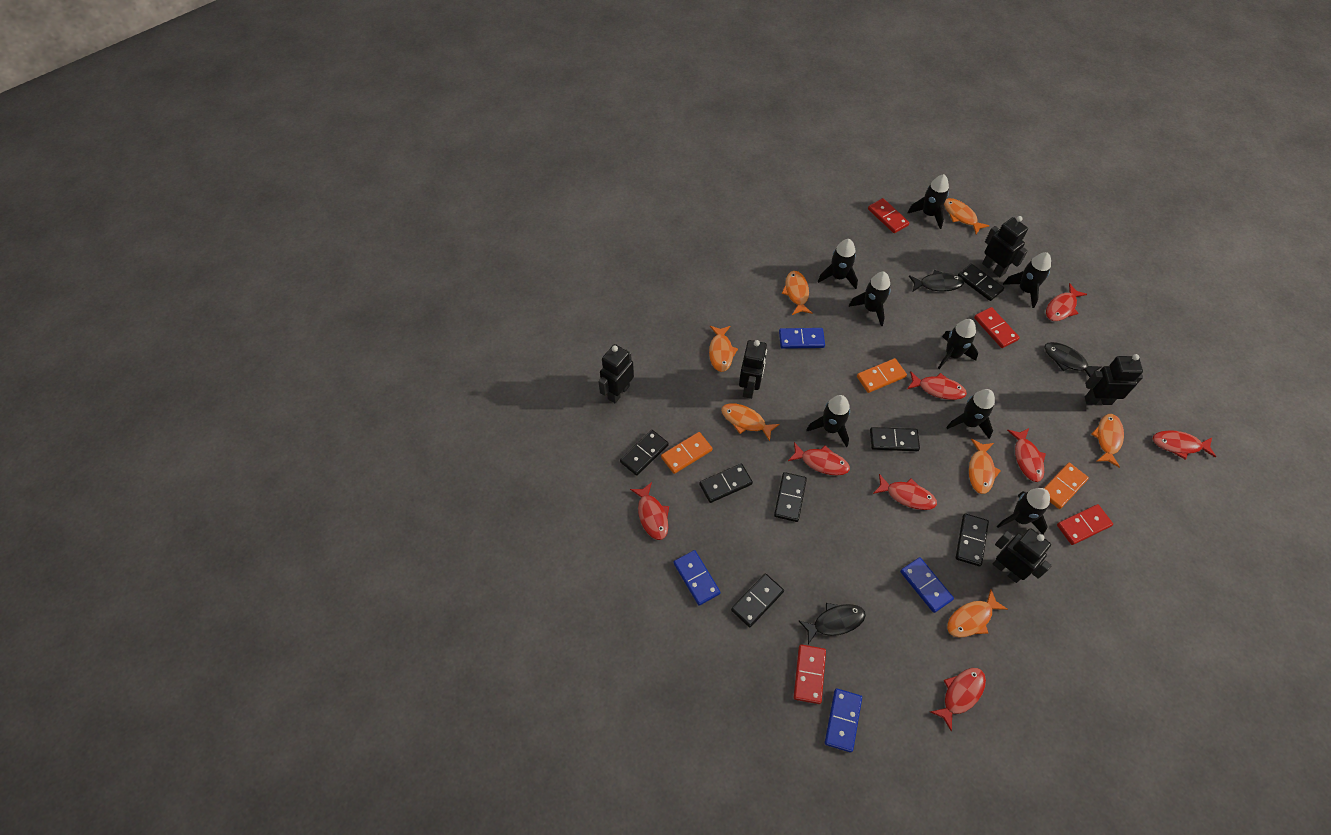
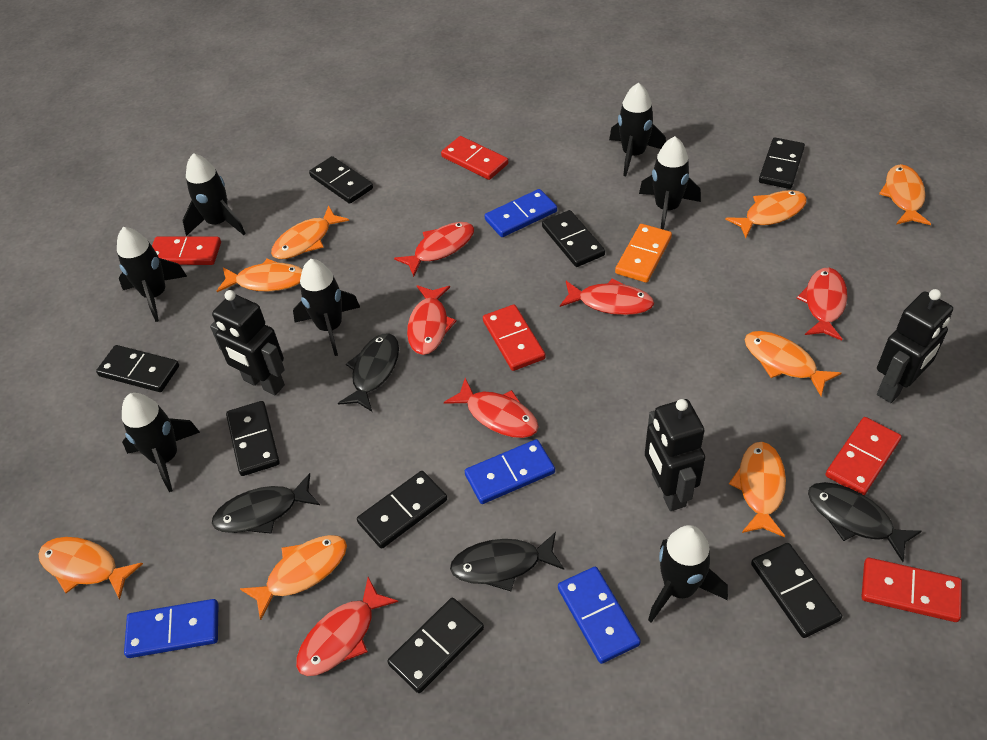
black domino: 7 -> 8
black fish: 3 -> 4
black robot: 5 -> 3
black rocket: 8 -> 7
orange domino: 3 -> 1
orange fish: 7 -> 8
red domino: 4 -> 5
red fish: 8 -> 6

